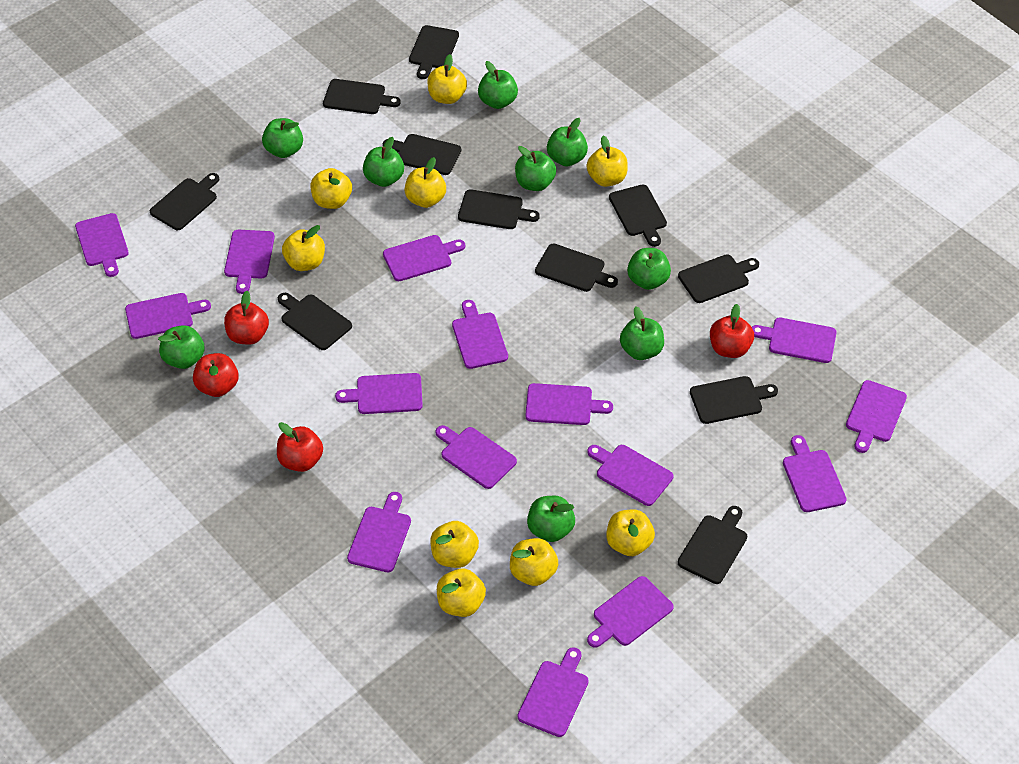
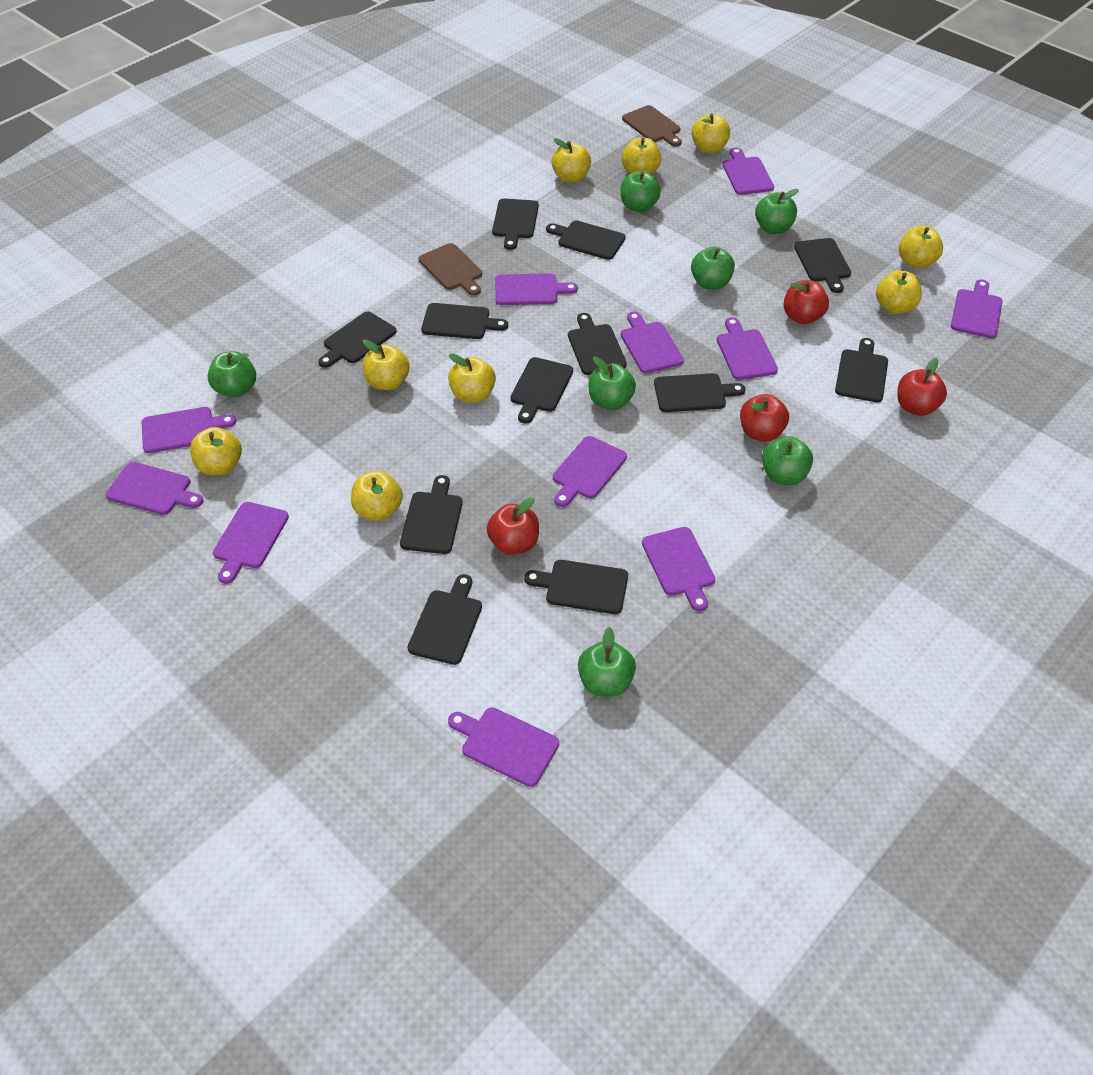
black cutting board: 11 -> 12
brown cutting board: 0 -> 2
green apple: 9 -> 7
purple cutting board: 15 -> 11

